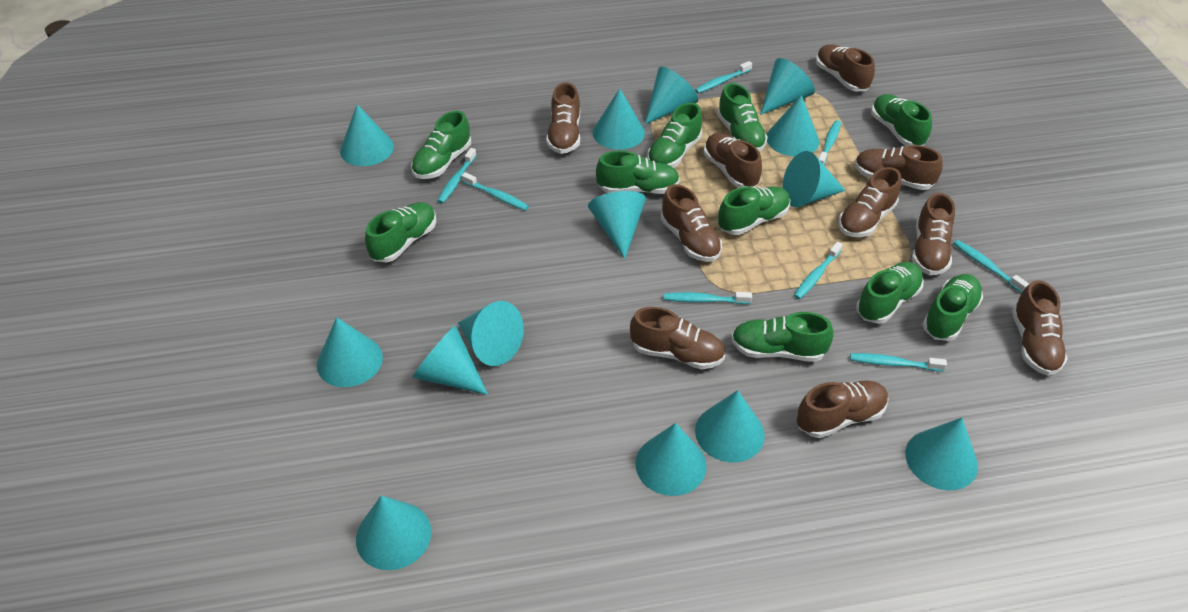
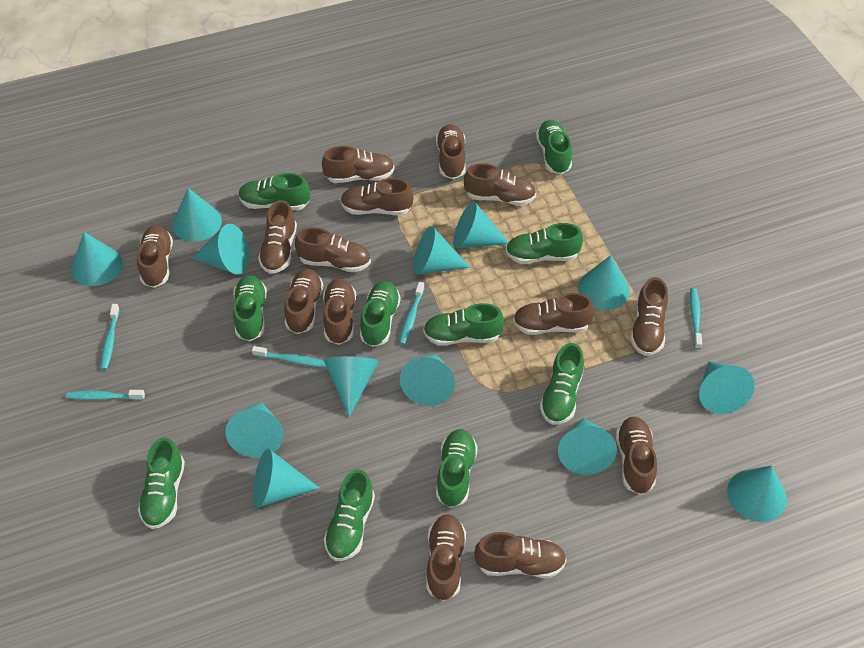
brown shoe: 10 -> 14
turquoise cone: 14 -> 13
turquoise toothbrush: 8 -> 5

